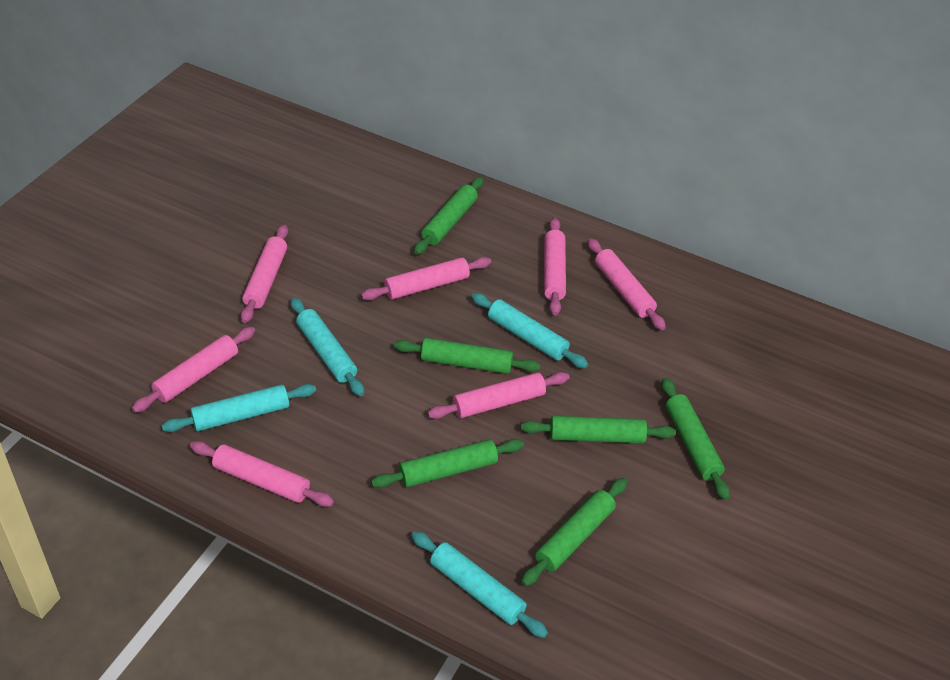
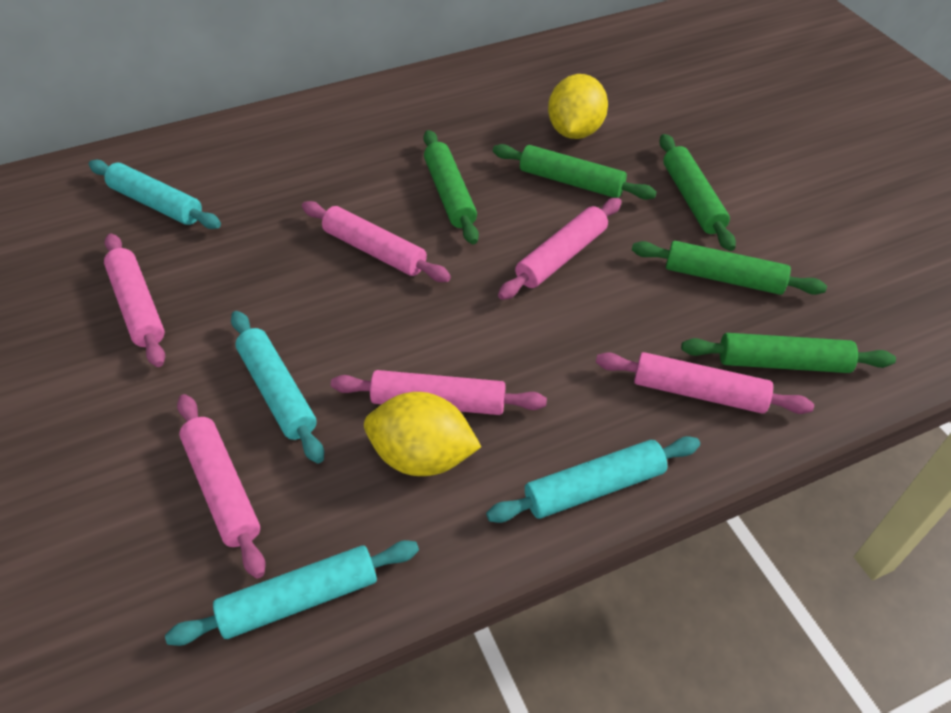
green rolling pin: 6 -> 5
pink rolling pin: 7 -> 6
yellow lemon: 0 -> 2

